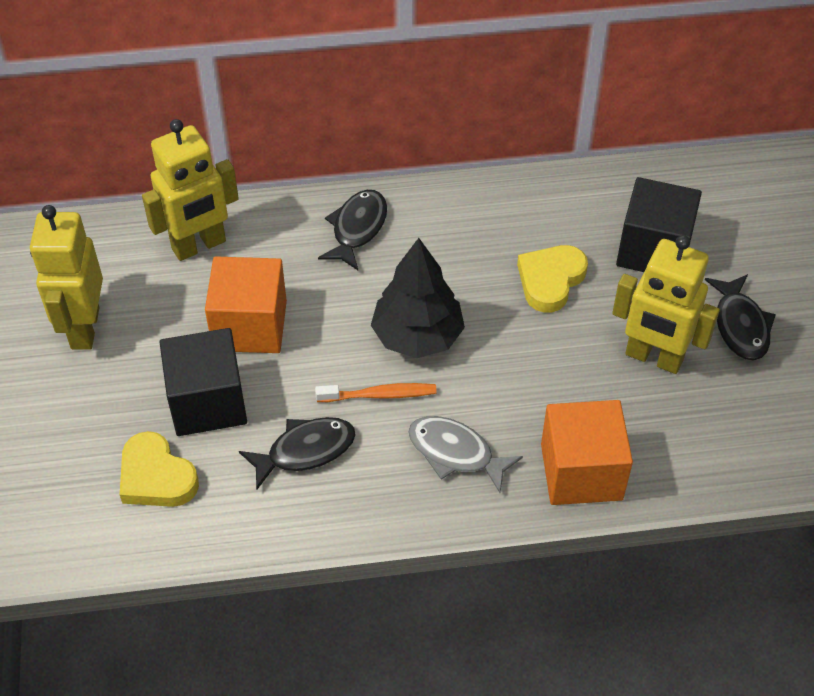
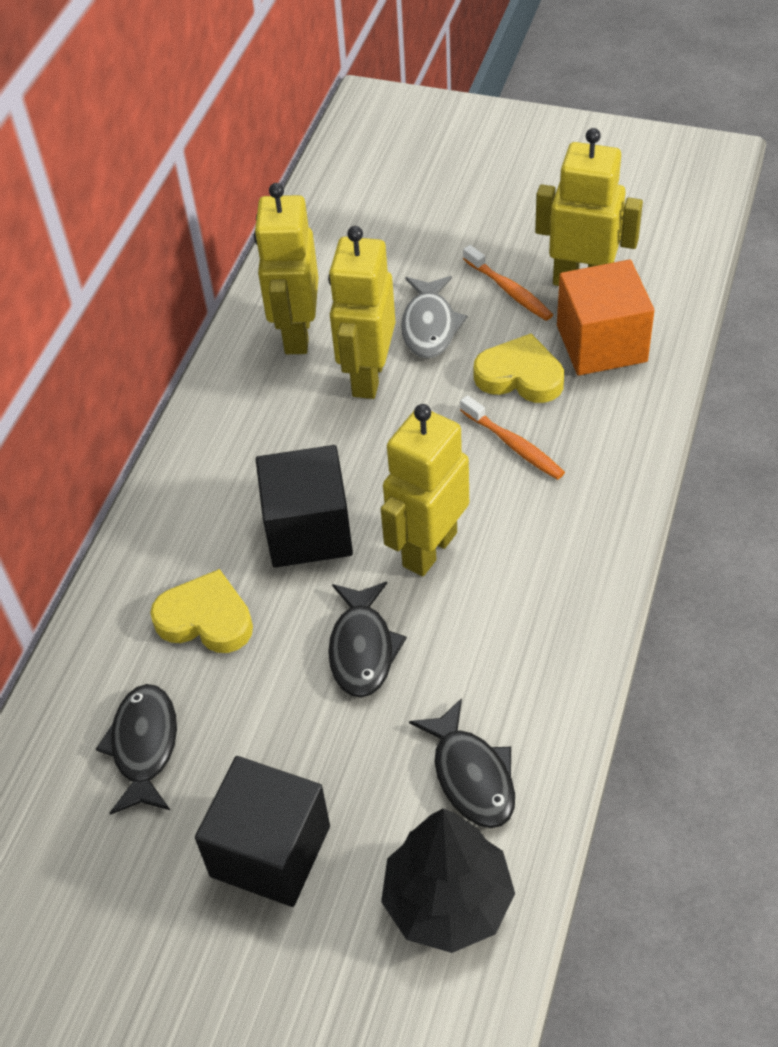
orange cube: 2 -> 1
orange toothbrush: 1 -> 2
yellow robot: 3 -> 4

